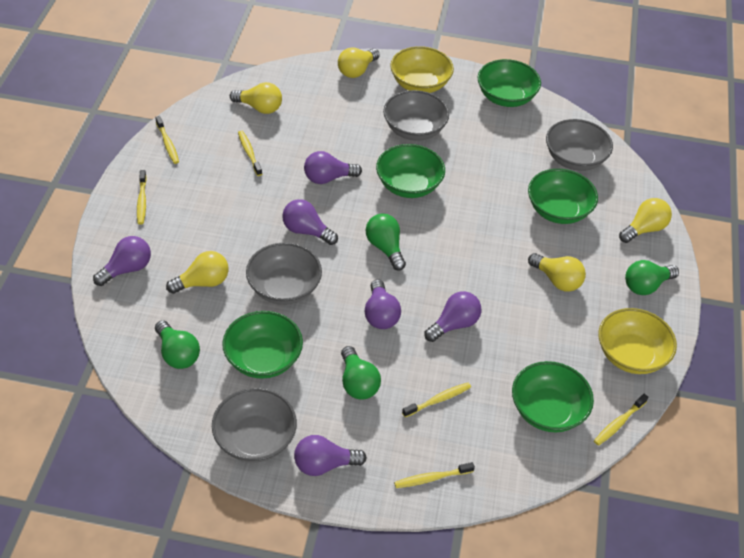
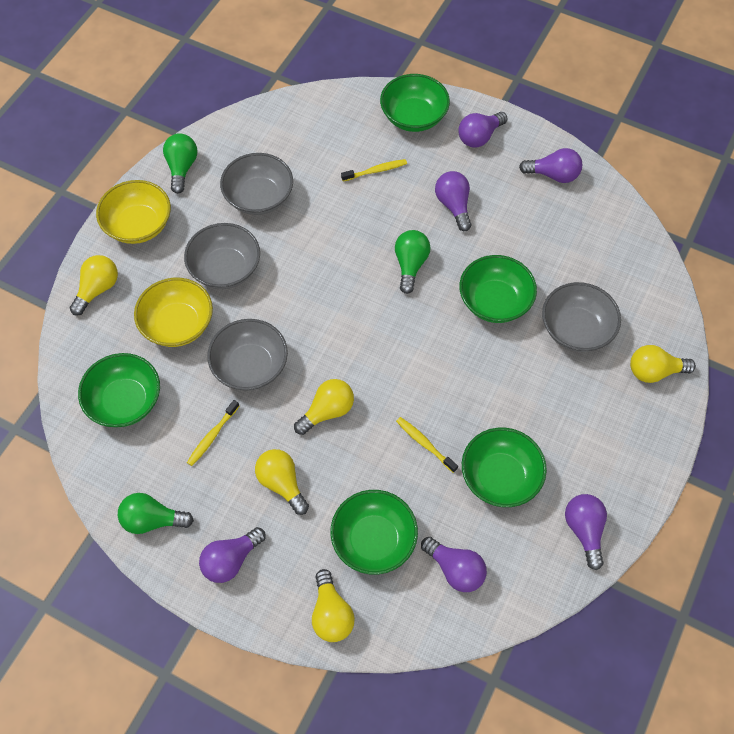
green light bulb: 4 -> 3
yellow toothbrush: 6 -> 3

